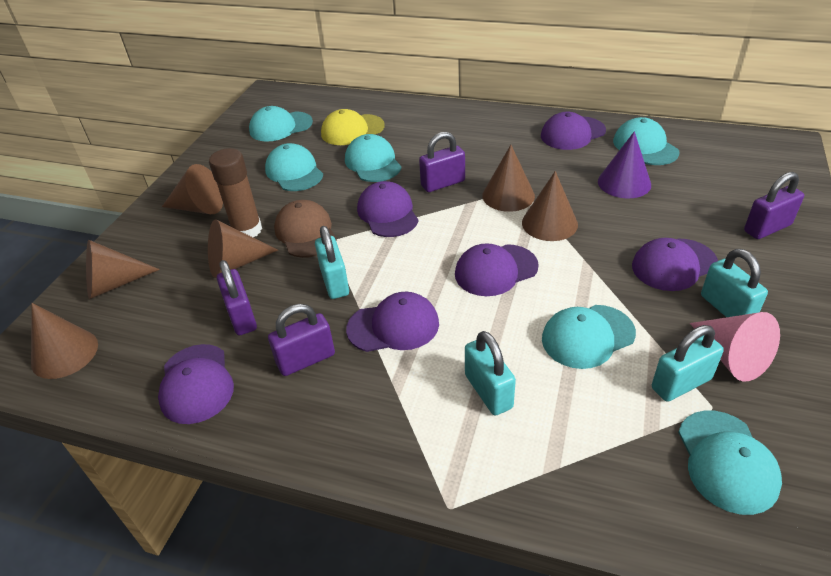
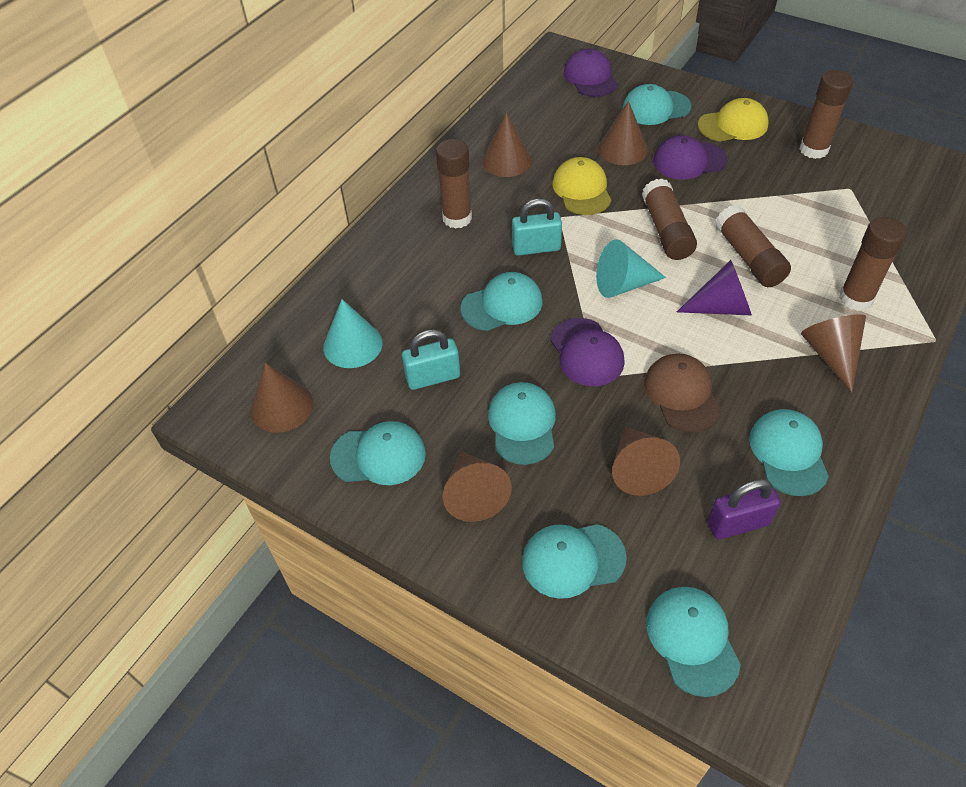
brown glue stick: 1 -> 5
pink cone: 1 -> 0
purple cap: 6 -> 3
purple padlock: 4 -> 1
turquoise cap: 6 -> 7
turquoise cone: 0 -> 2
turquoise padlock: 4 -> 2
yellow cap: 1 -> 2

